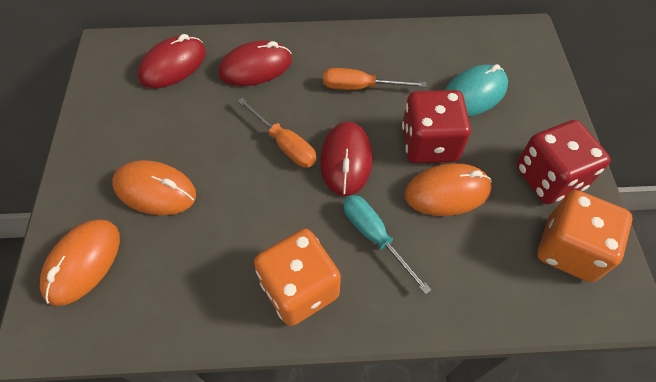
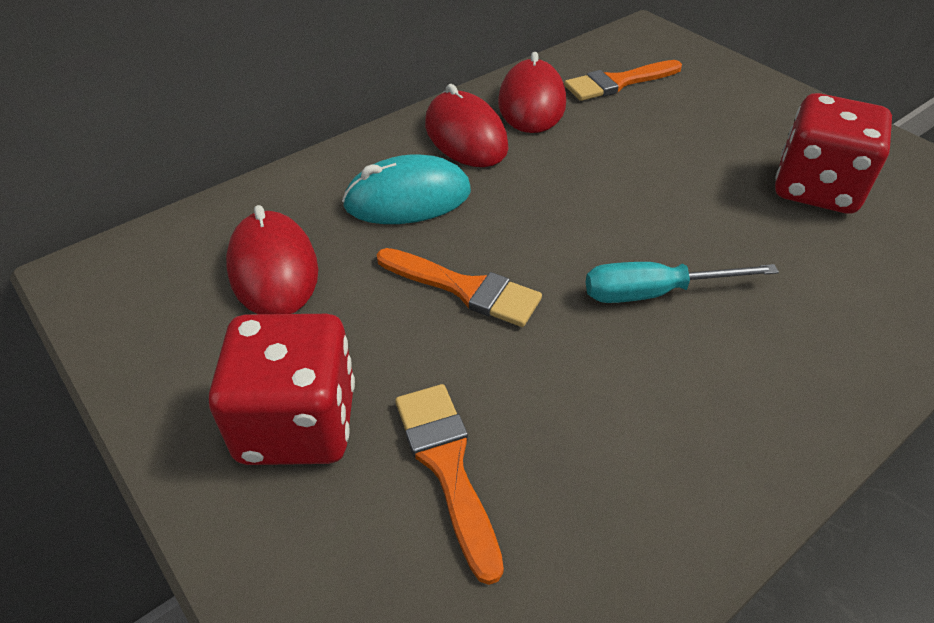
orange brush: 0 -> 3
orange dice: 2 -> 0
orange mouse: 3 -> 0
orange screwdriver: 2 -> 0

